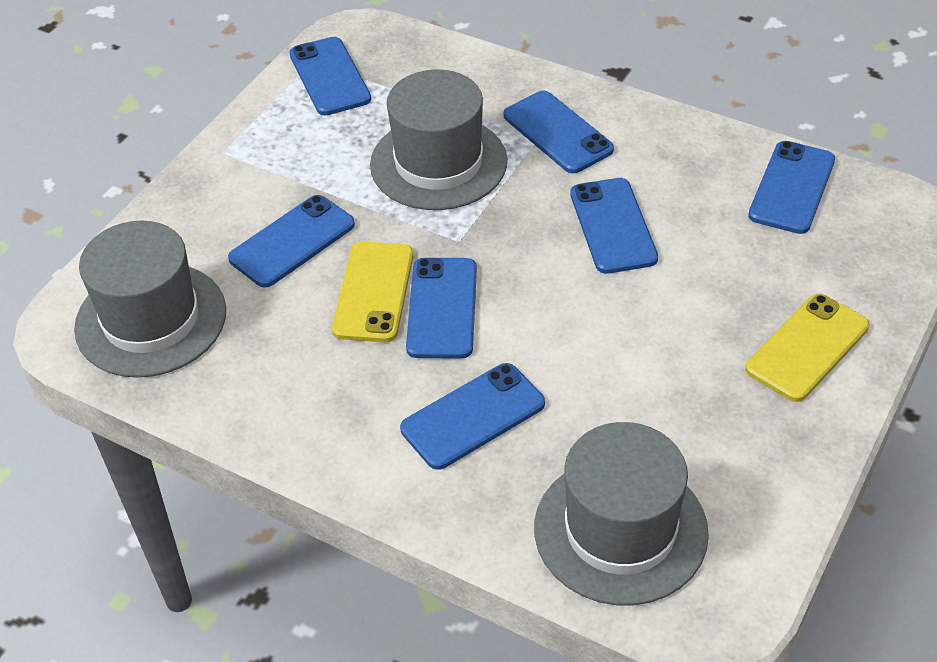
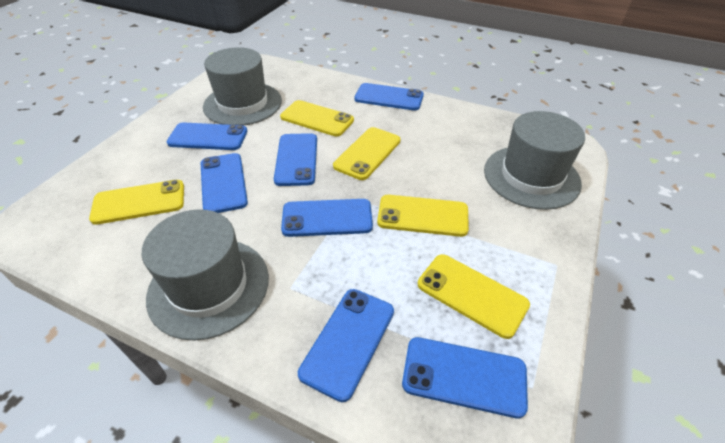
yellow phone: 2 -> 5

